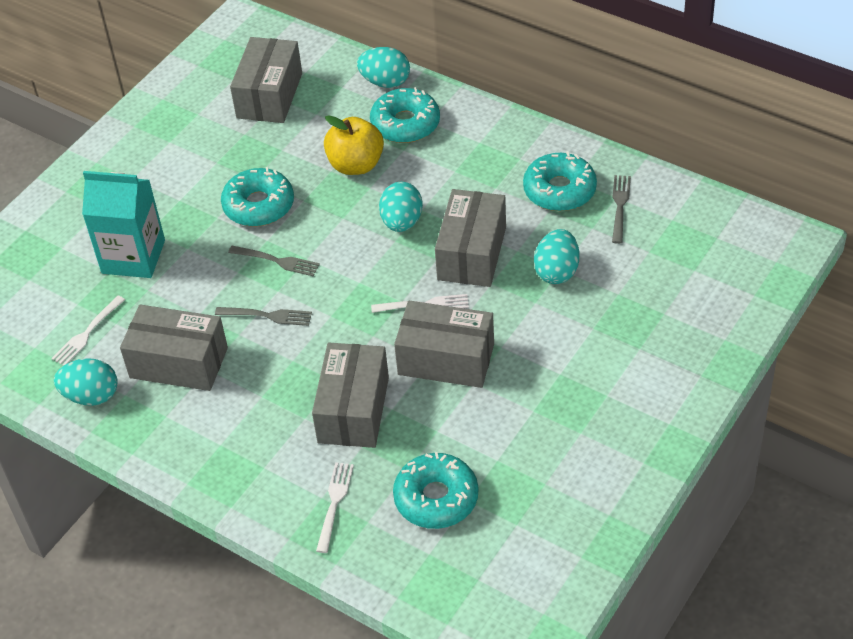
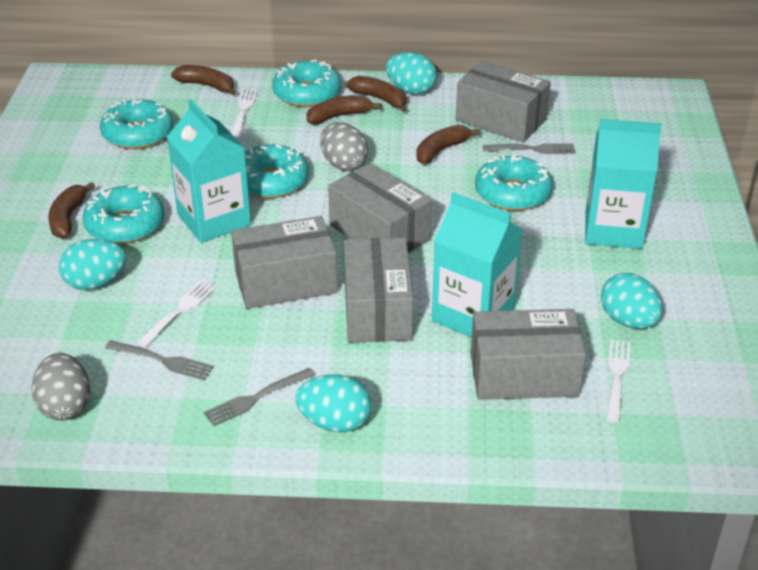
brown banana: 0 -> 5
grey egg: 0 -> 2
turquoise carton: 1 -> 3
turquoise donut: 4 -> 5
yellow apple: 1 -> 0

